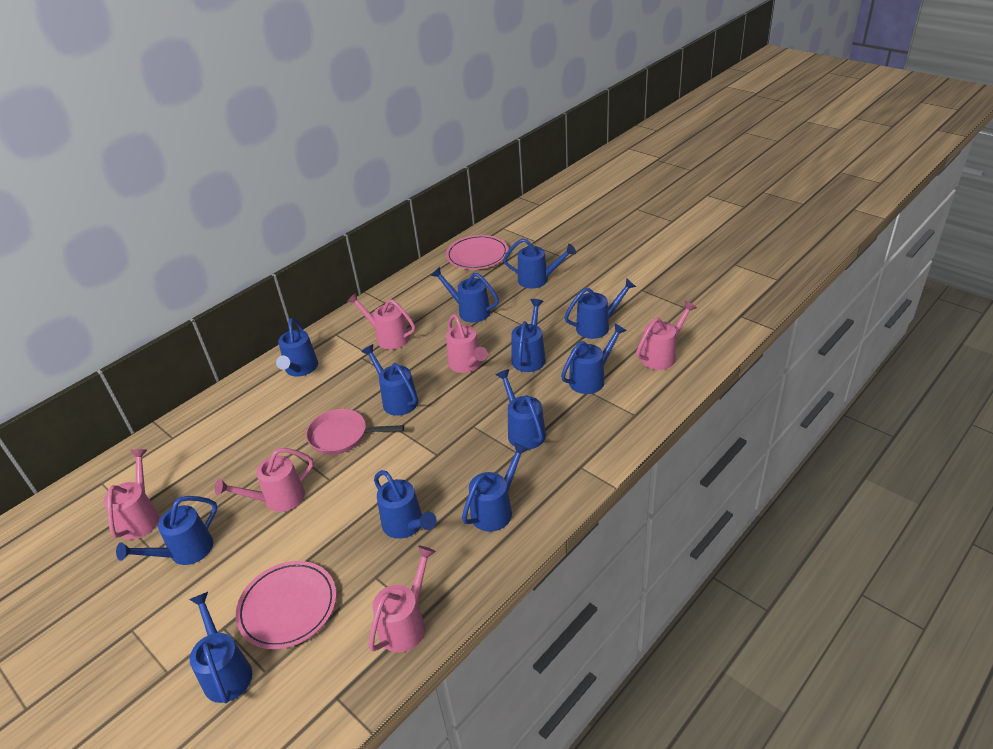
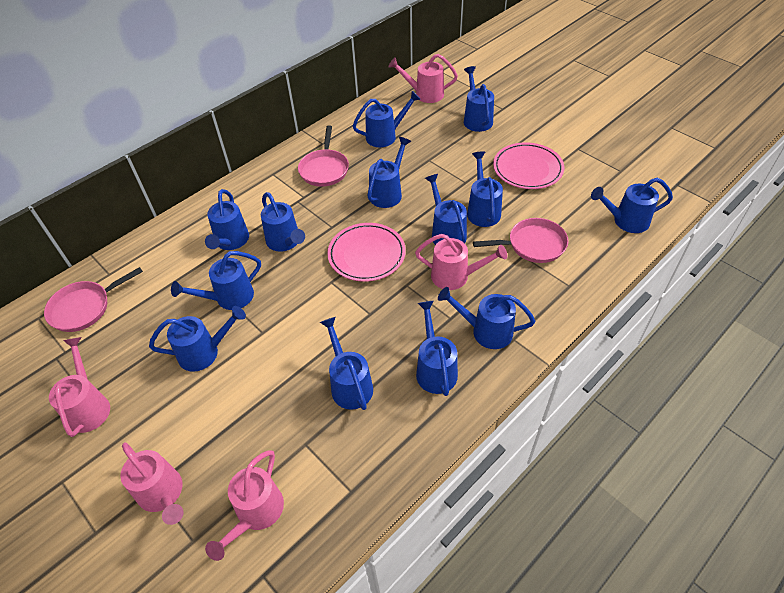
blue watering can: 12 -> 13
pink pan: 1 -> 3
pink watering can: 6 -> 5

